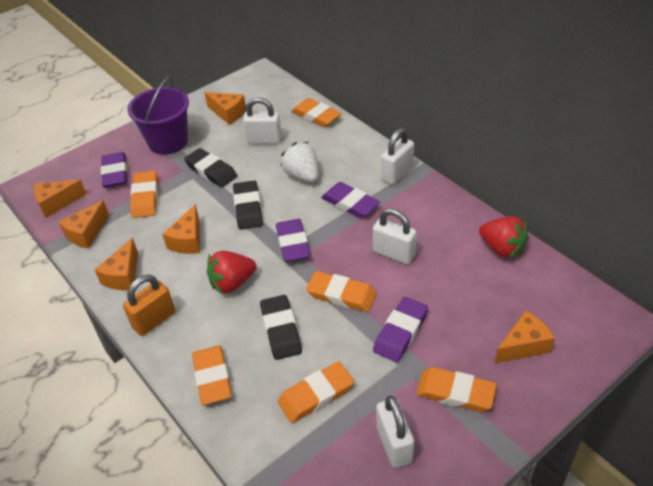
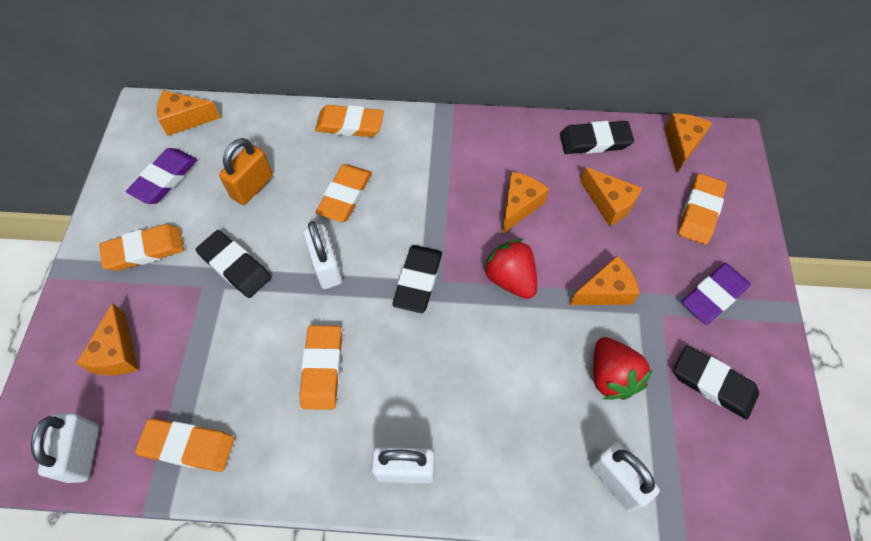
black eraser: 3 -> 4
purple bucket: 1 -> 0
purple eraser: 4 -> 2
white strawberry: 1 -> 0

